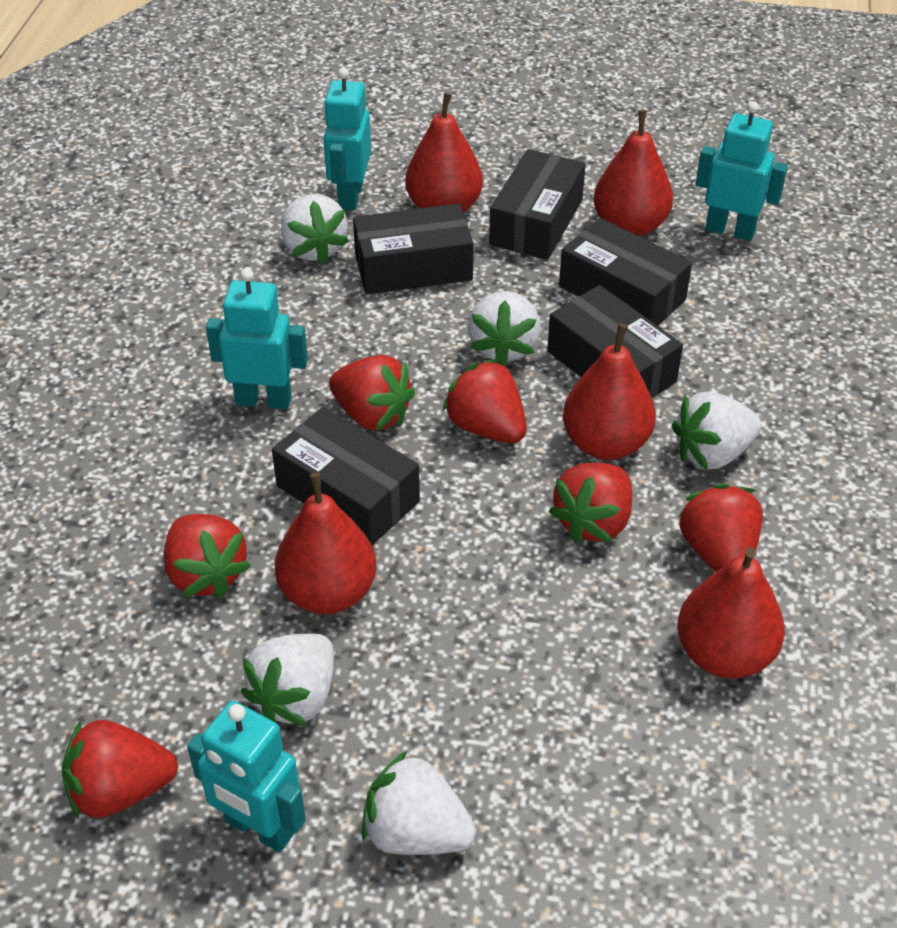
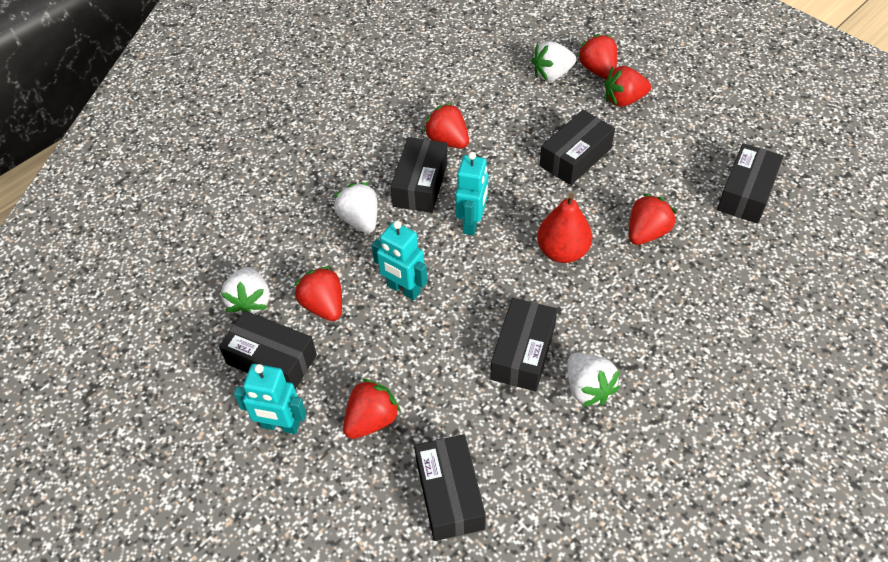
black box: 5 -> 6
red pear: 5 -> 1
turquoise robot: 4 -> 3
white strawberry: 5 -> 4

